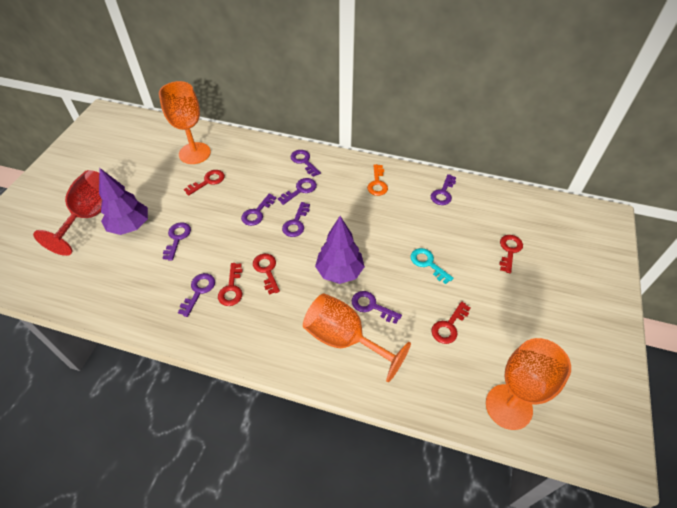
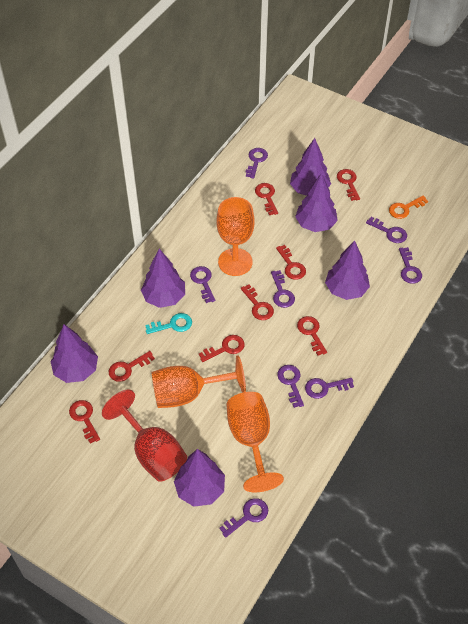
purple tree: 2 -> 6
red key: 5 -> 8

